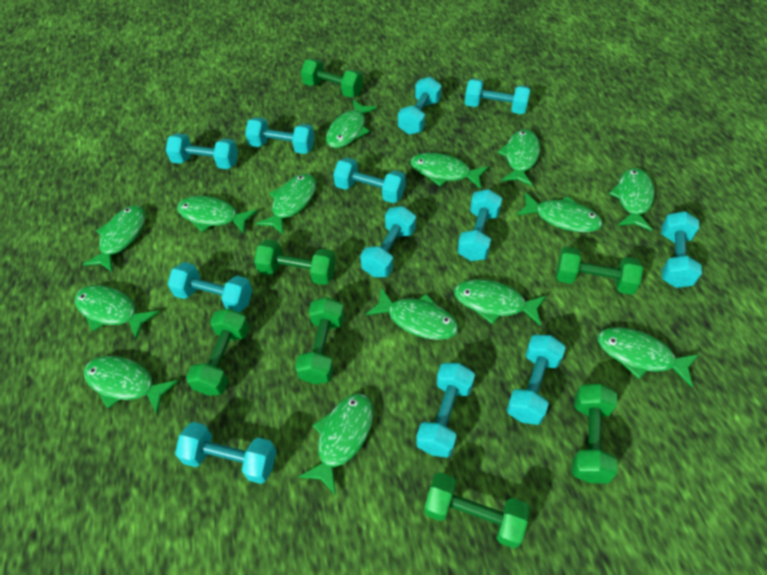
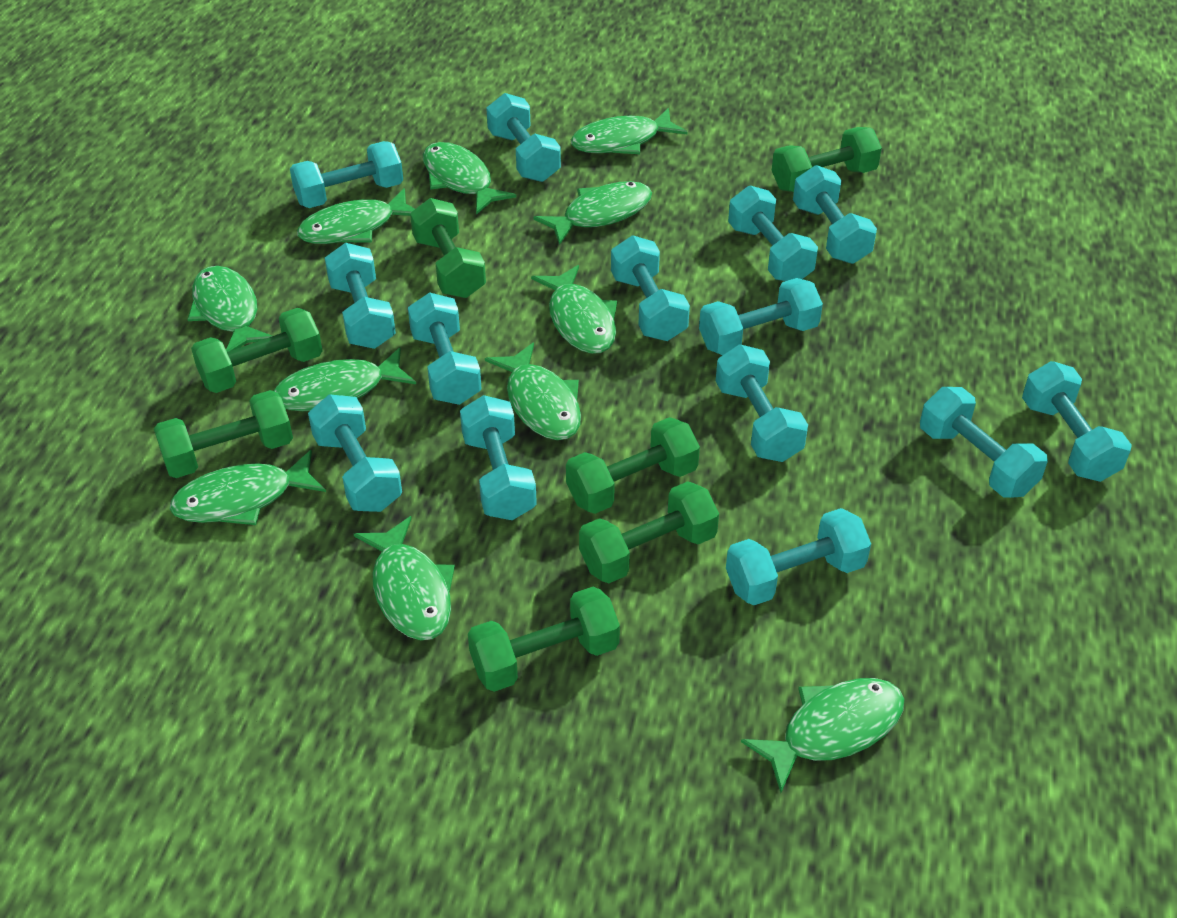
green fish: 14 -> 11
turquoise dumbbell: 12 -> 14

